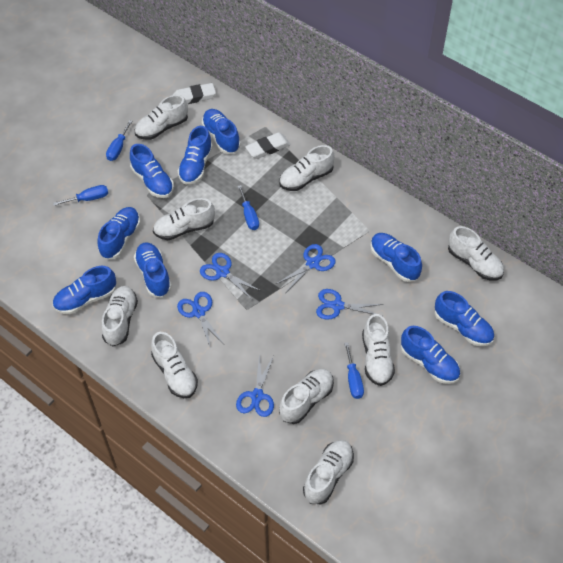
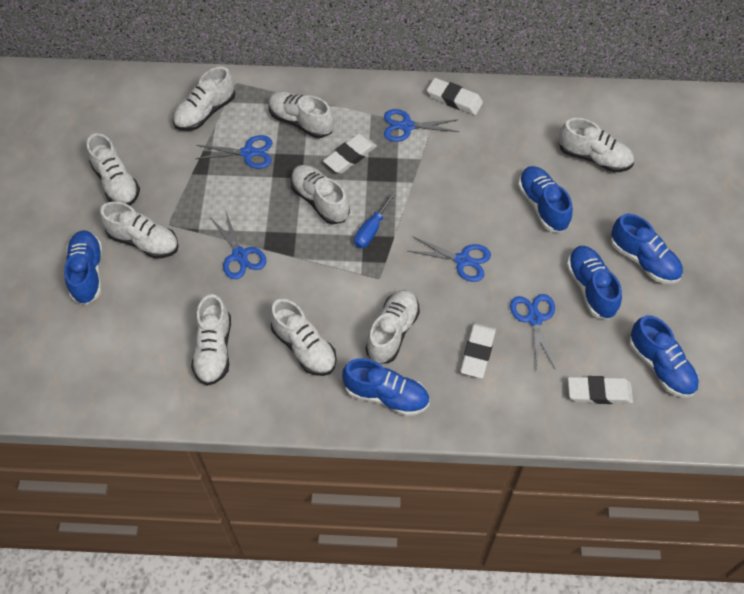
blue screwdriver: 4 -> 1
blue shoe: 9 -> 6
white eraser: 2 -> 4

